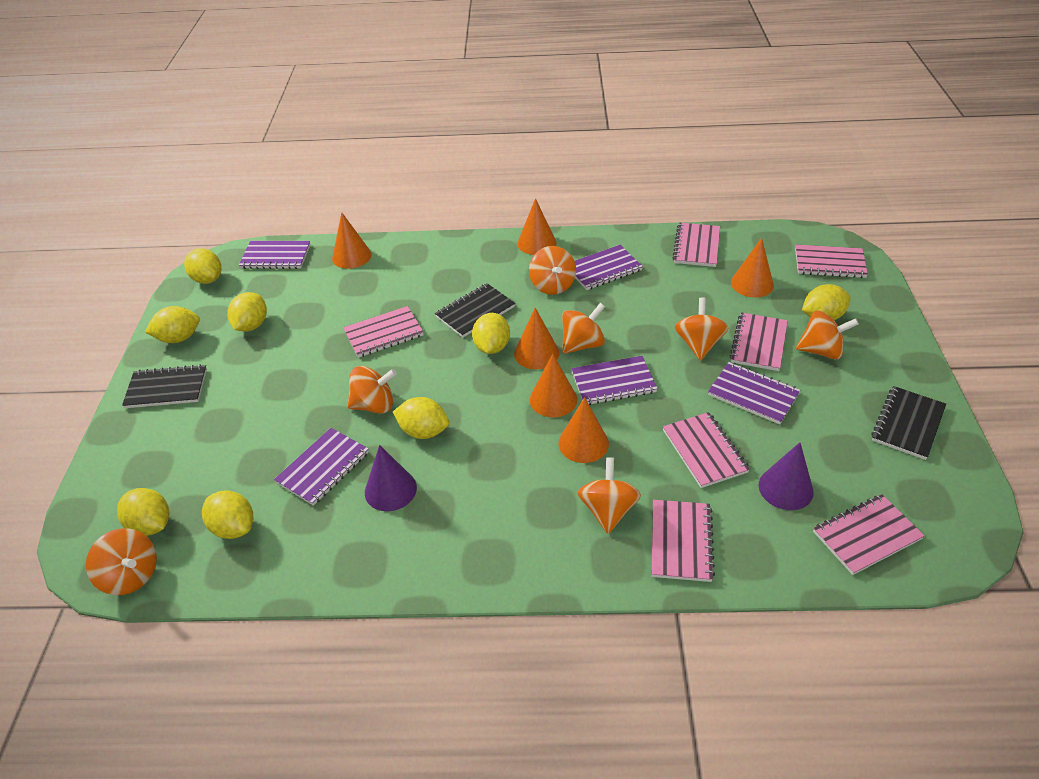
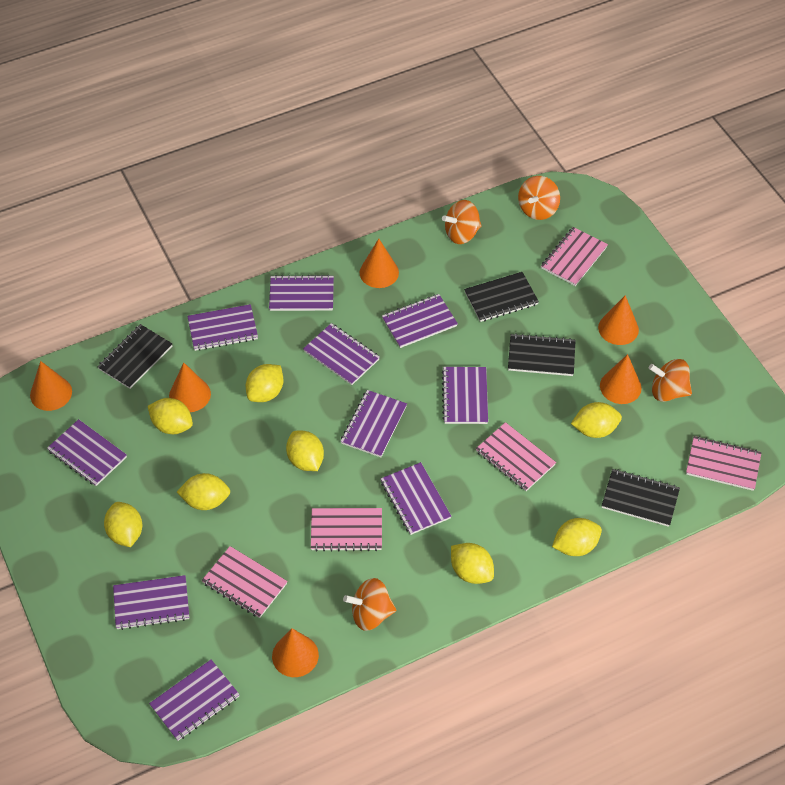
black notebook: 3 -> 4
orange spinning top: 7 -> 4
pink notebook: 7 -> 5
purple cone: 2 -> 0
purple notebook: 5 -> 10

